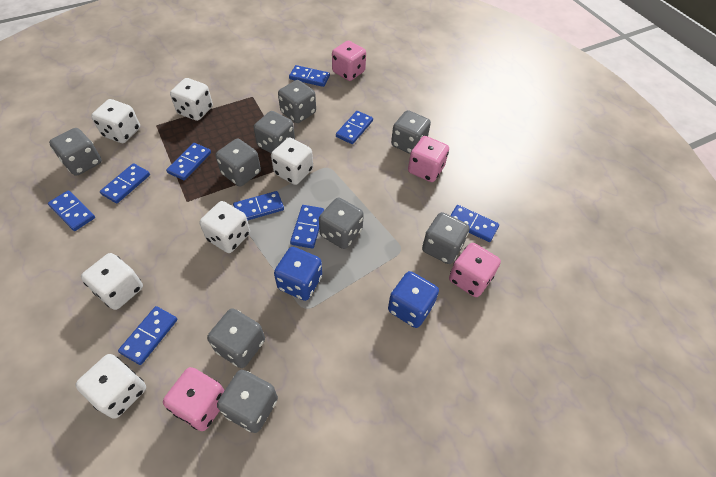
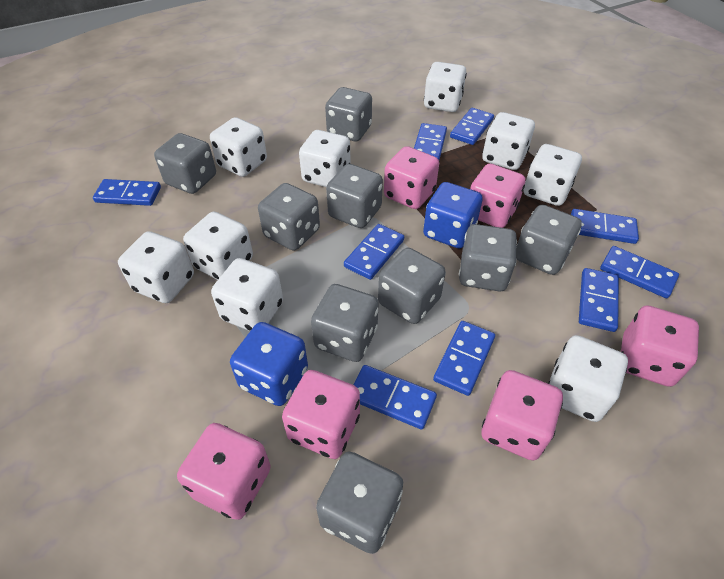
pink dice: 4 -> 6
white dice: 6 -> 9

